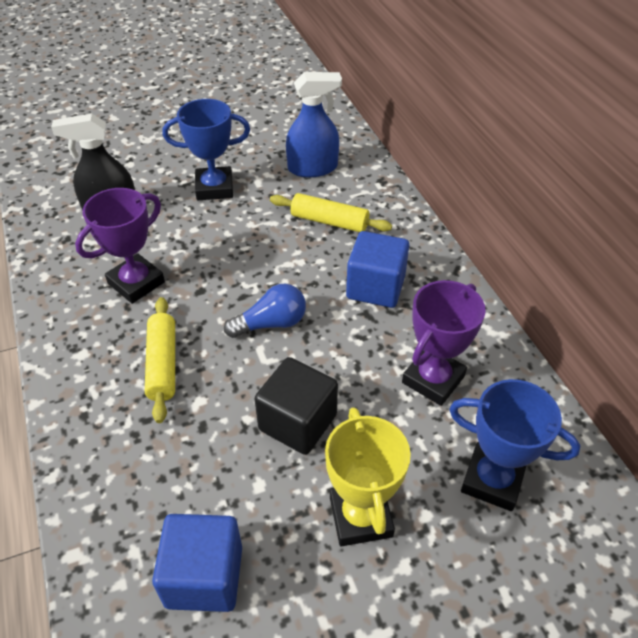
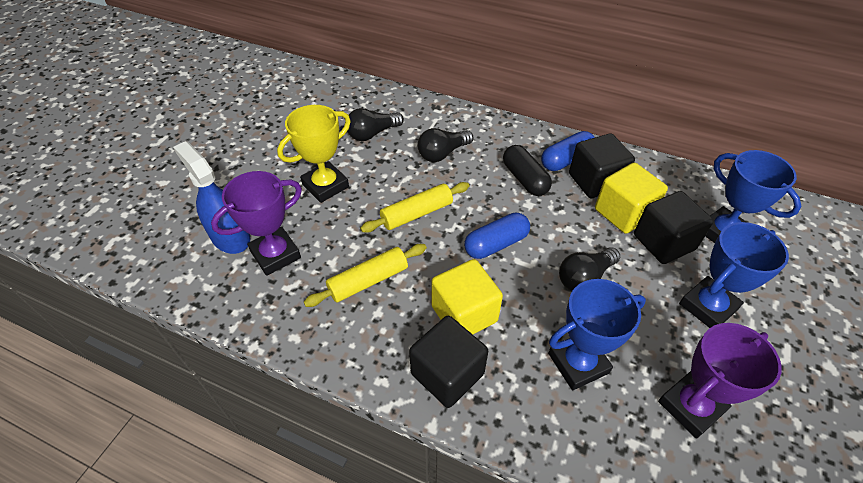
black capsule: 0 -> 1
black cube: 1 -> 3
black light bulb: 0 -> 3
black spray bottle: 1 -> 0
blue capsule: 0 -> 2
blue cube: 2 -> 0
blue light bulb: 1 -> 0
blue trophy: 2 -> 3
yellow cube: 0 -> 2

